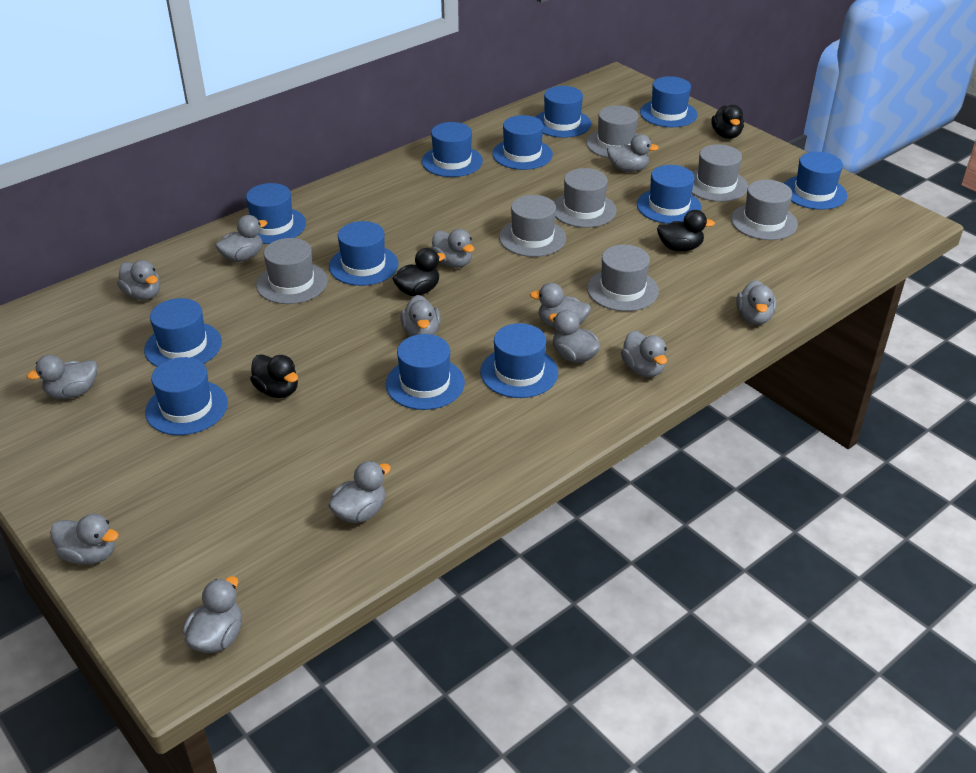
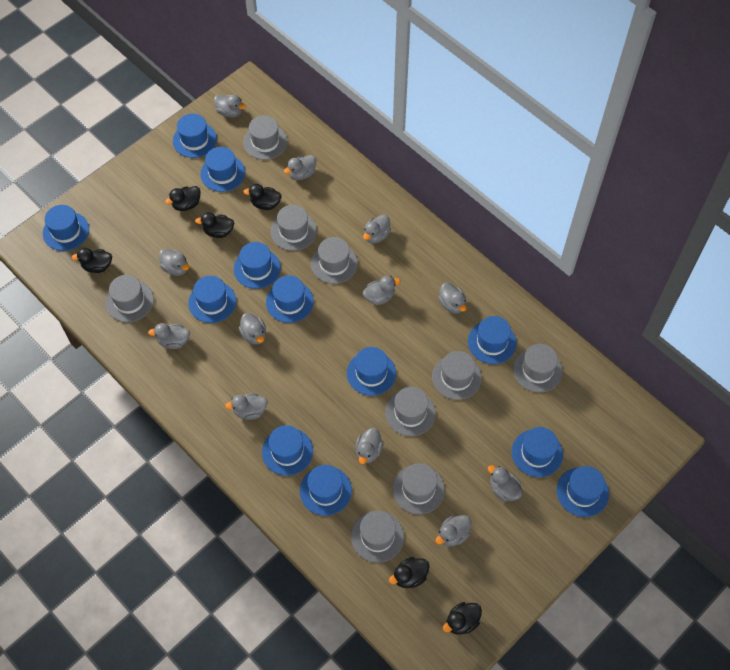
black duck: 4 -> 6
grey duck: 13 -> 12
grey hat: 7 -> 9

